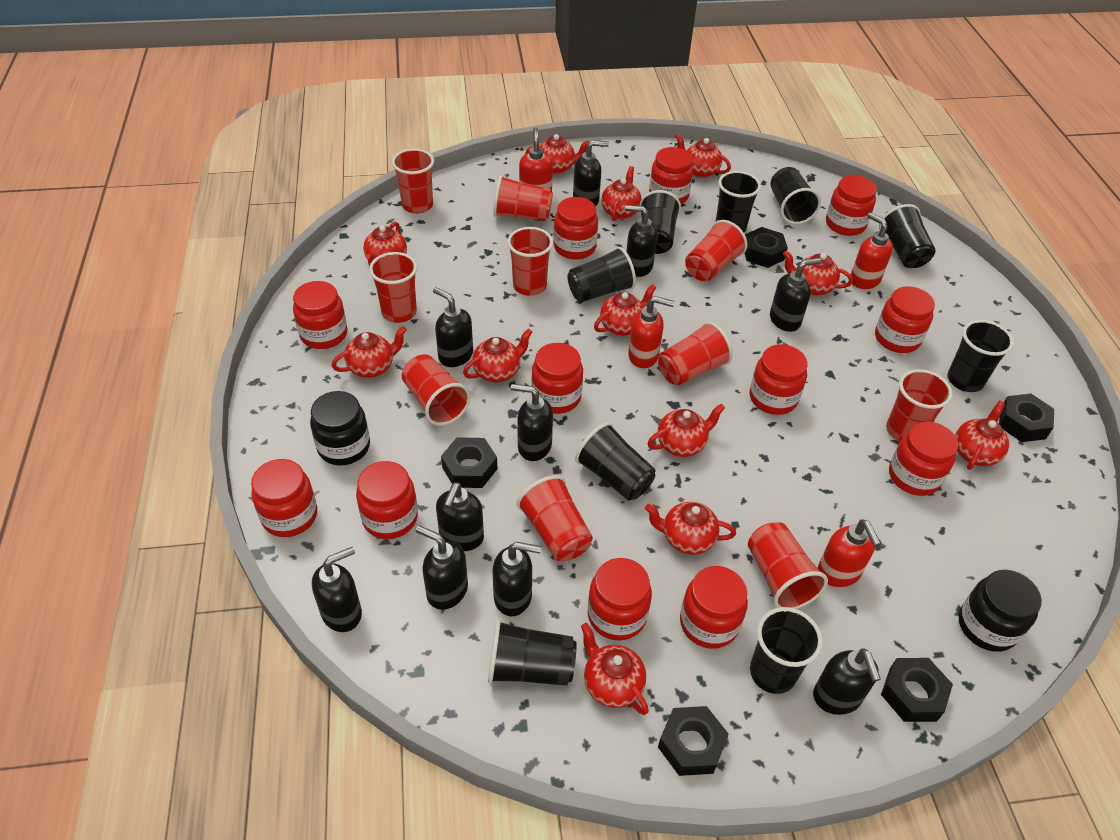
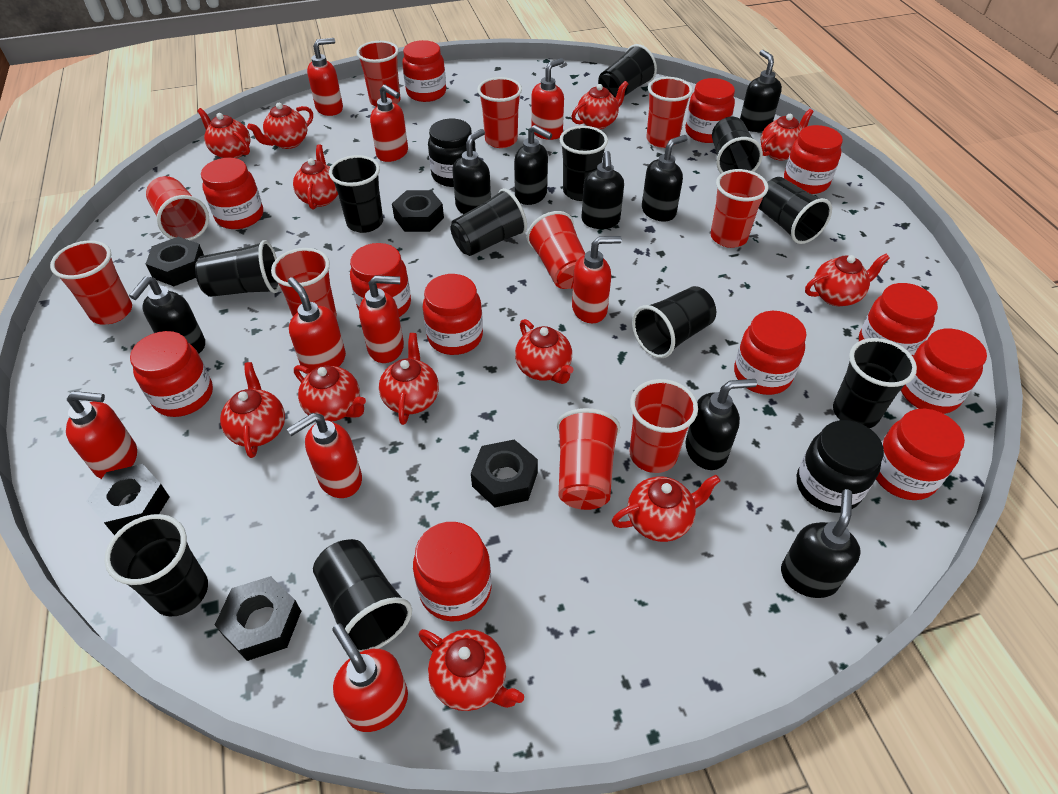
black cup: 9 -> 11
black soap dispenser: 10 -> 8
red soap dispenser: 4 -> 9

